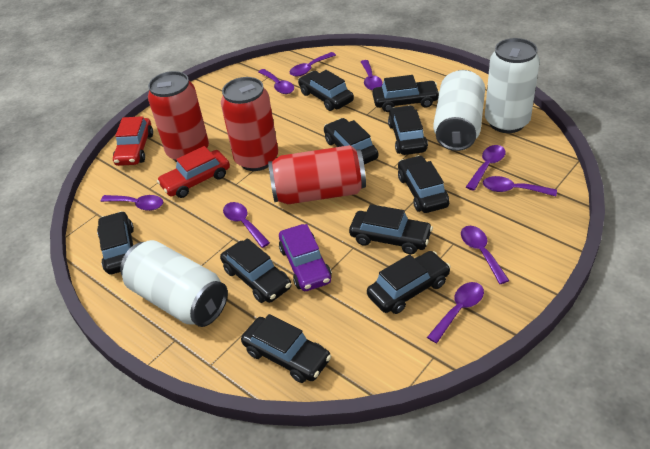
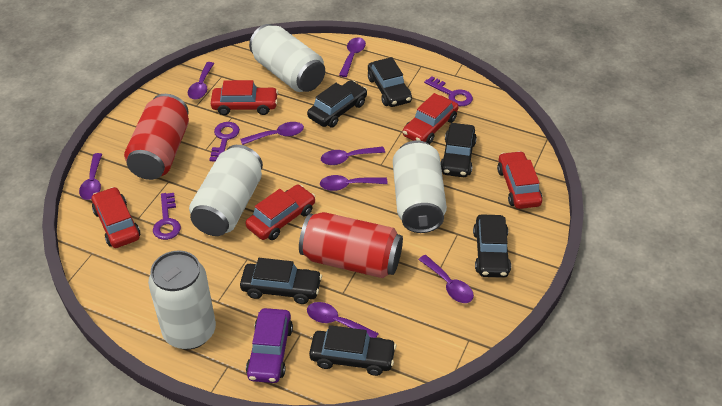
black car: 10 -> 6
purple key: 0 -> 3
purple spoon: 9 -> 8
red can: 3 -> 2
red car: 2 -> 5
white can: 3 -> 4

